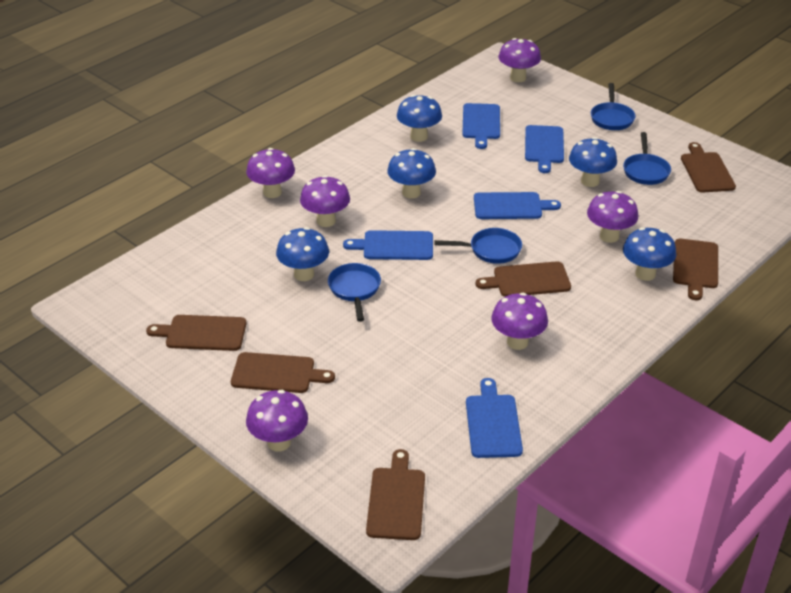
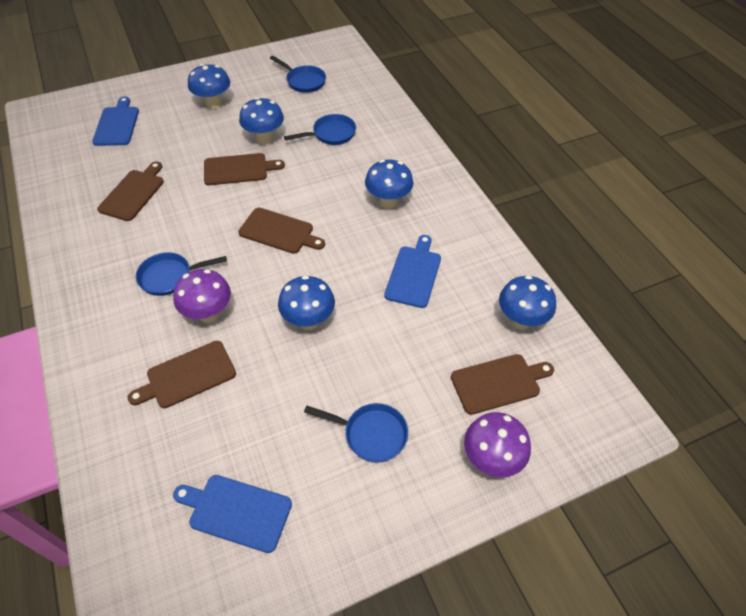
blue cutting board: 5 -> 3
brown cutting board: 6 -> 5
purple mushroom: 6 -> 2

